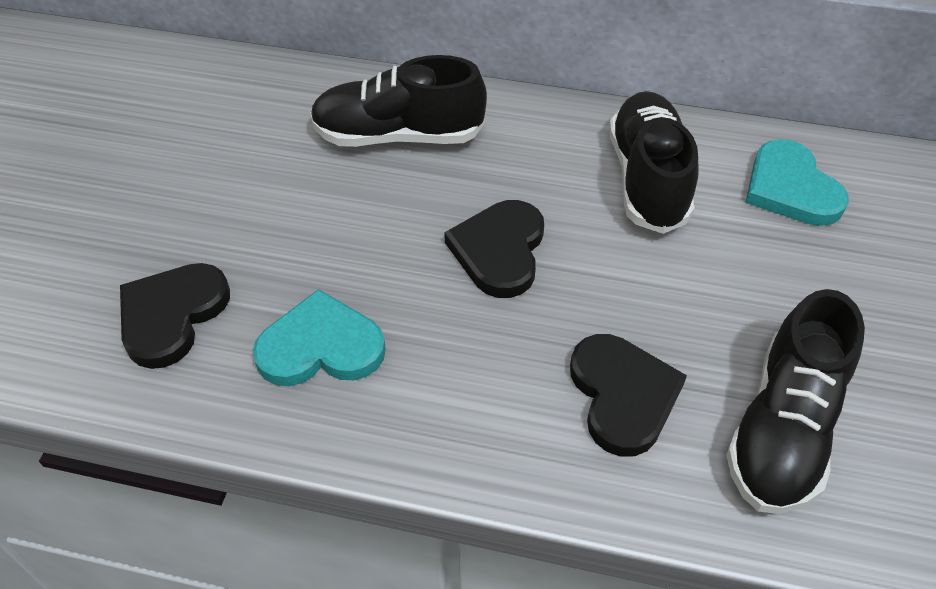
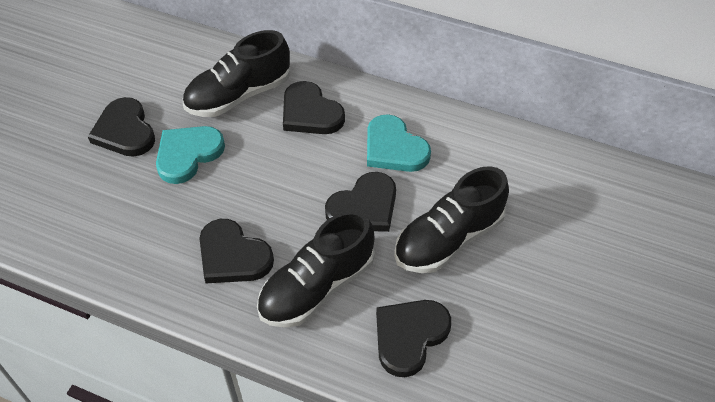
black heart: 3 -> 5

